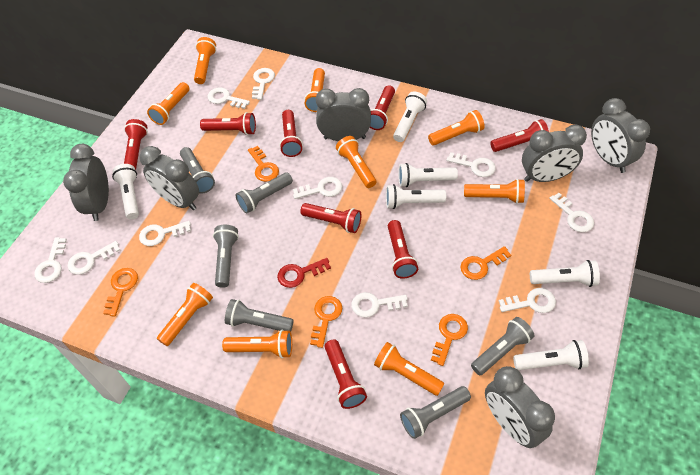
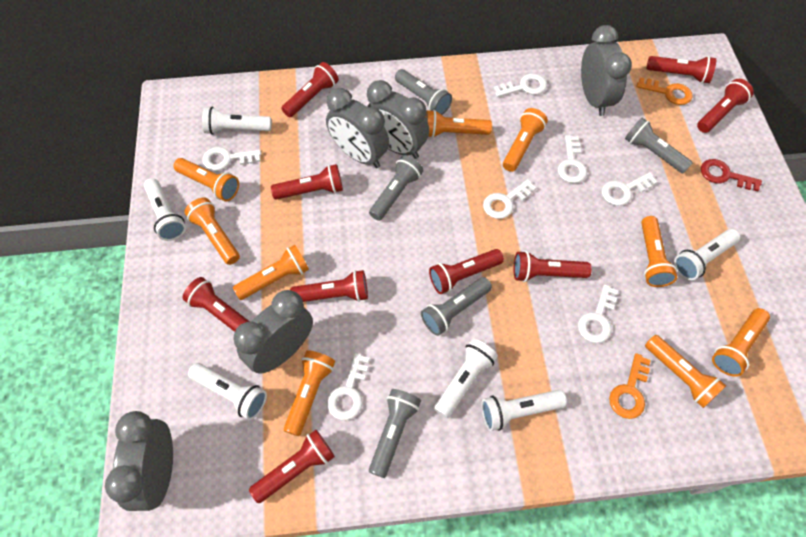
grey clock: 6 -> 5
grey flashlight: 6 -> 5
orange key: 5 -> 2
red flashlight: 8 -> 9
white key: 10 -> 7

